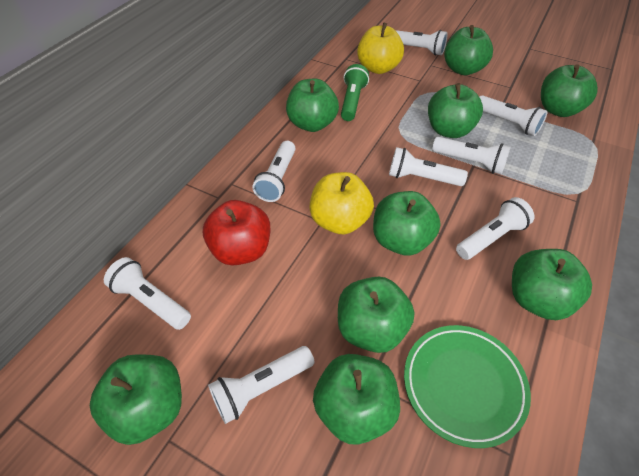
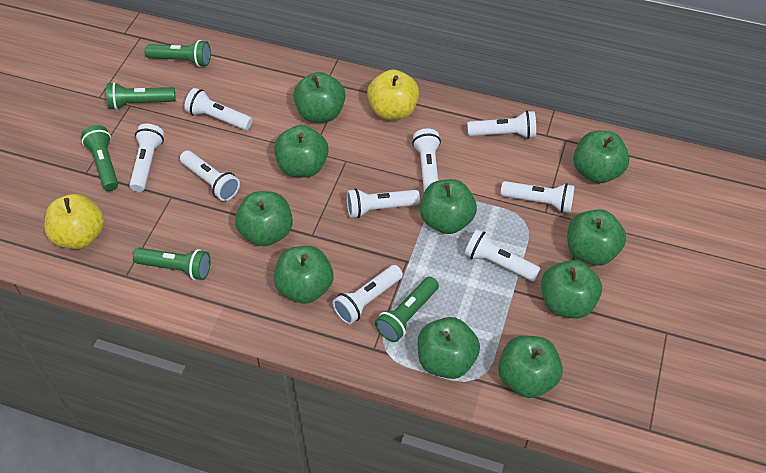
green apple: 9 -> 10
green flashlight: 1 -> 5
green plate: 1 -> 0
red apple: 1 -> 0
white flashlight: 8 -> 9

